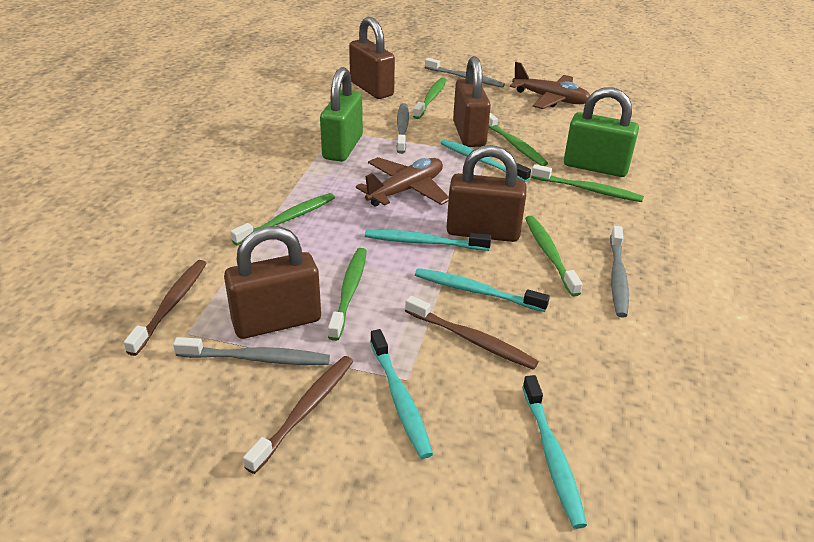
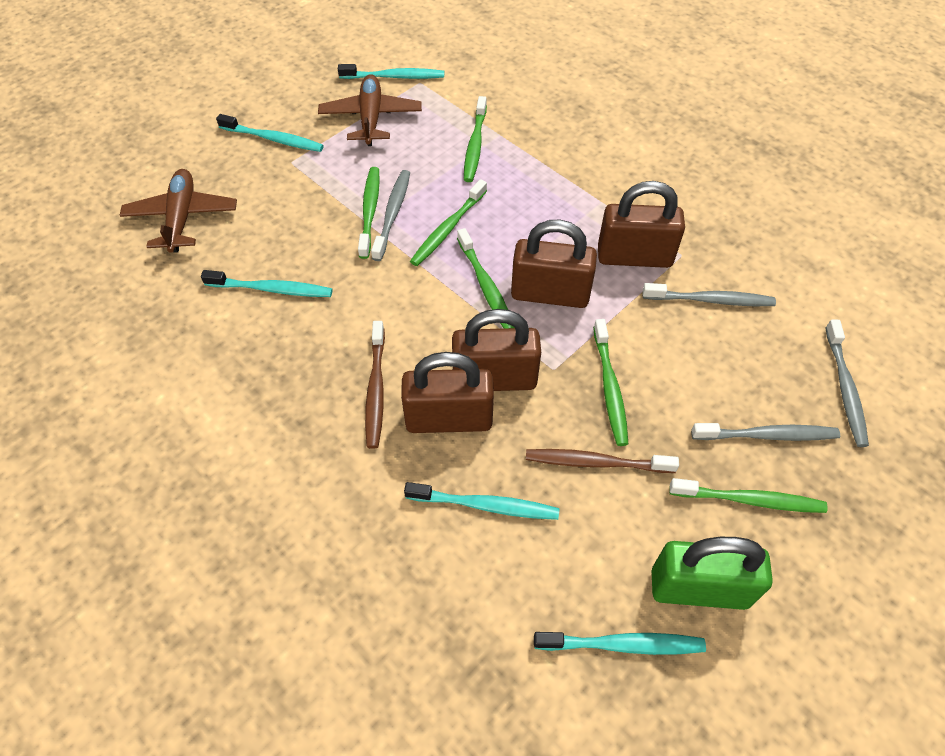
brown toothbrush: 3 -> 2
green padlock: 2 -> 1

